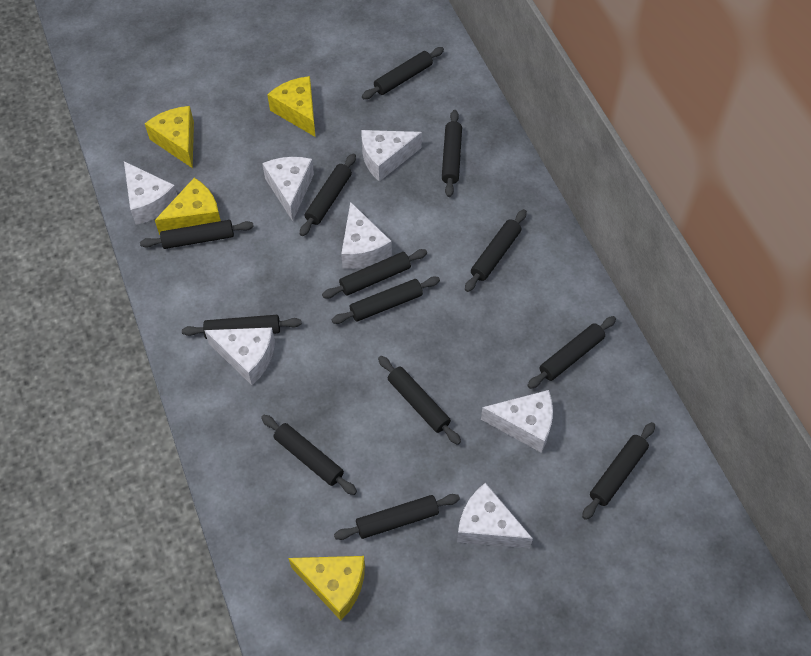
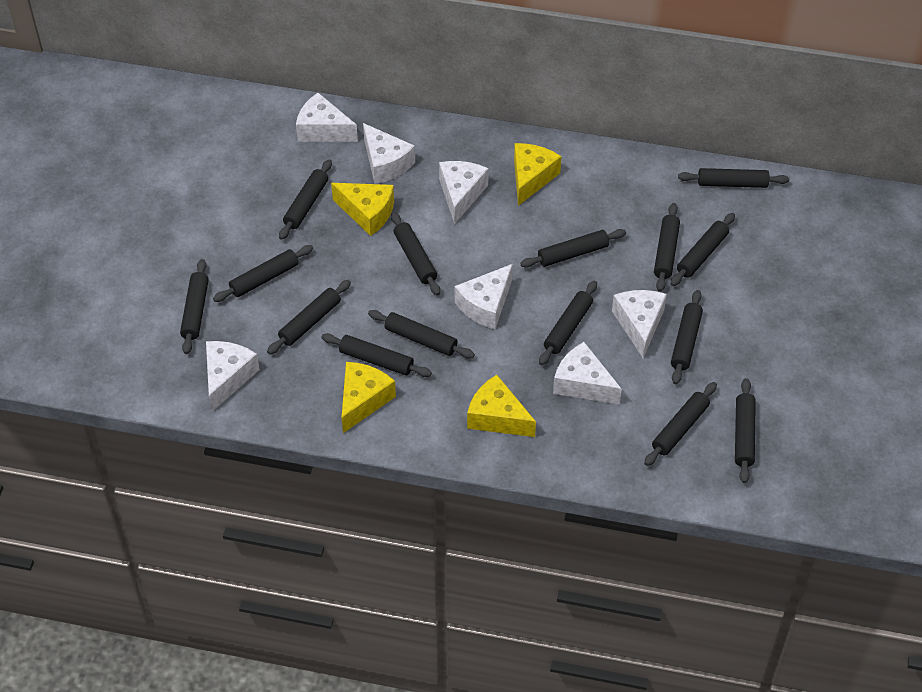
black rolling pin: 13 -> 15

